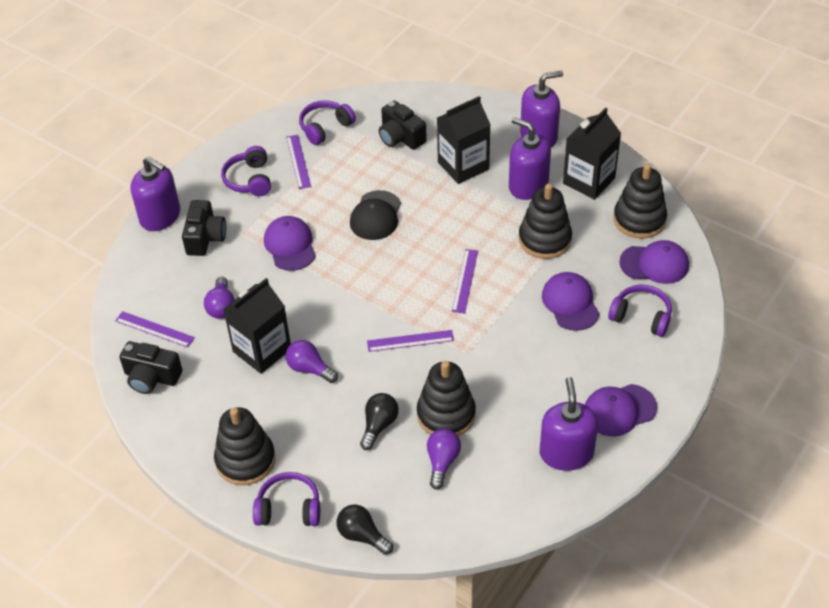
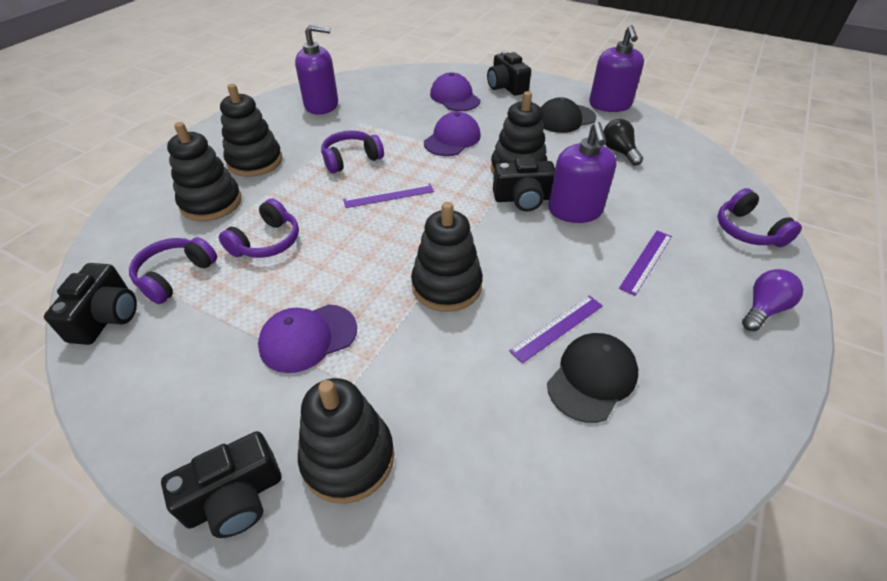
black camera: 3 -> 4
black cap: 1 -> 2
black carton: 3 -> 0
black light bulb: 2 -> 1
black stacking toy: 4 -> 5
purple cap: 4 -> 3
purple light bulb: 3 -> 1
purple ruler: 4 -> 3
purple soap dispenser: 4 -> 3

